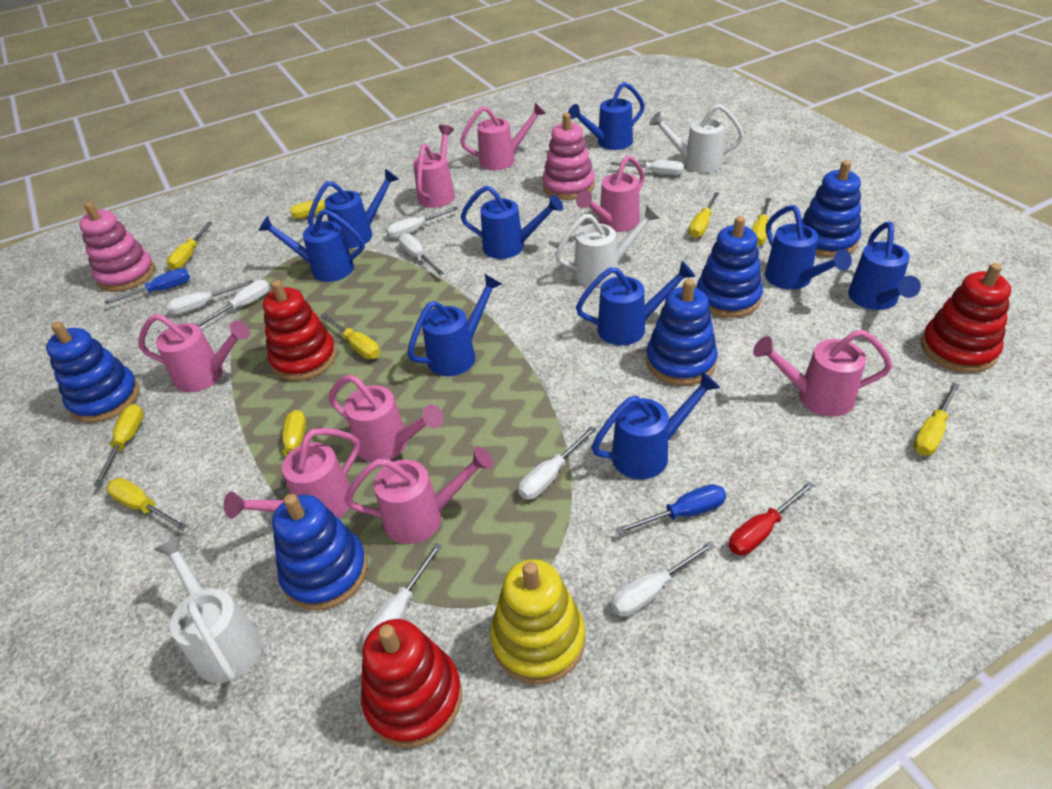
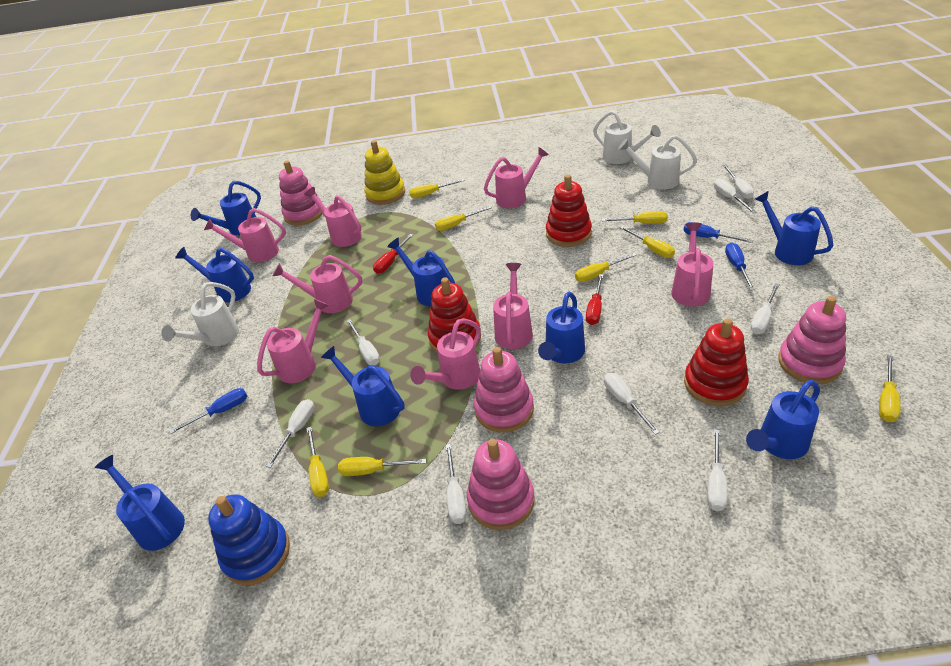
blue screwdriver: 2 -> 3
blue stacking toy: 5 -> 1
blue watering can: 9 -> 8
pink stacking toy: 2 -> 4
red screwdriver: 1 -> 2
yellow screwdriver: 9 -> 8

